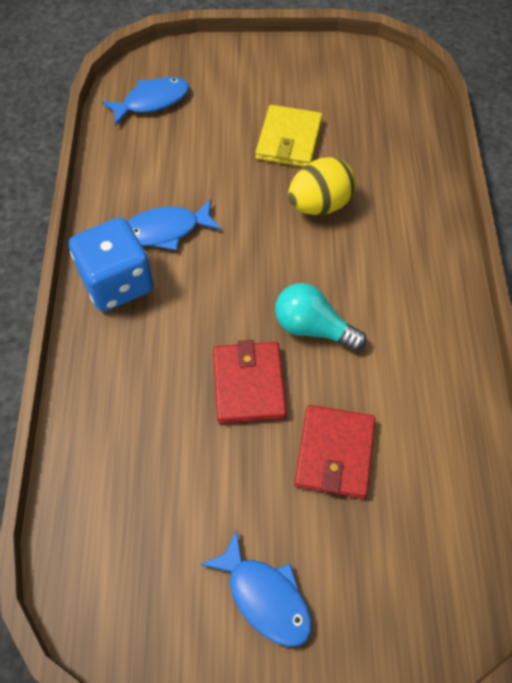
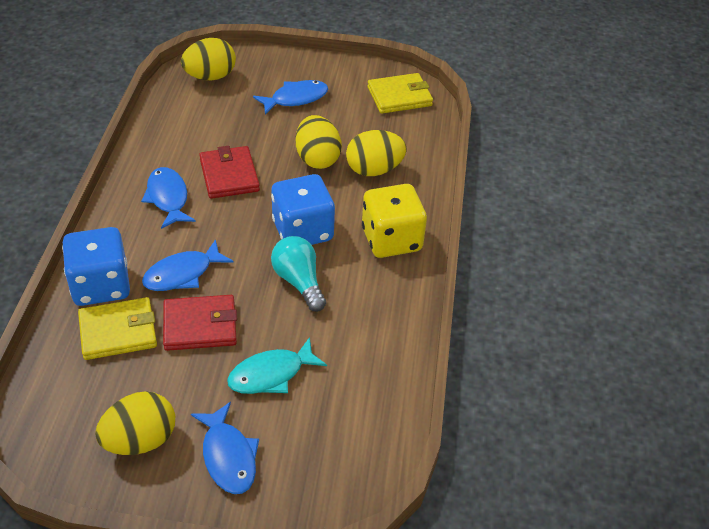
blue dice: 1 -> 2
blue fish: 3 -> 4
turquoise fish: 0 -> 1
yellow dice: 0 -> 1
yellow egg: 1 -> 4
yellow wallet: 1 -> 2

